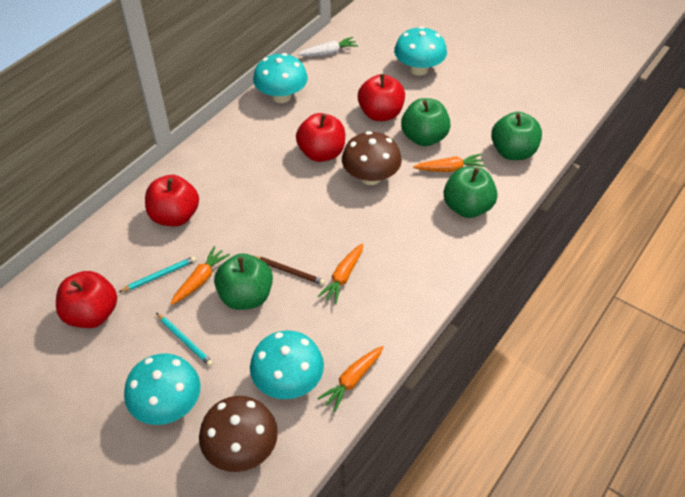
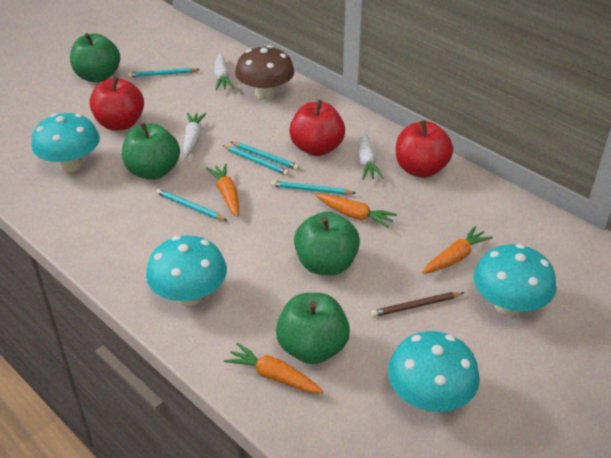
brown mushroom: 2 -> 1
red apple: 4 -> 3
turquoise pencil: 2 -> 5
white carrot: 1 -> 3

